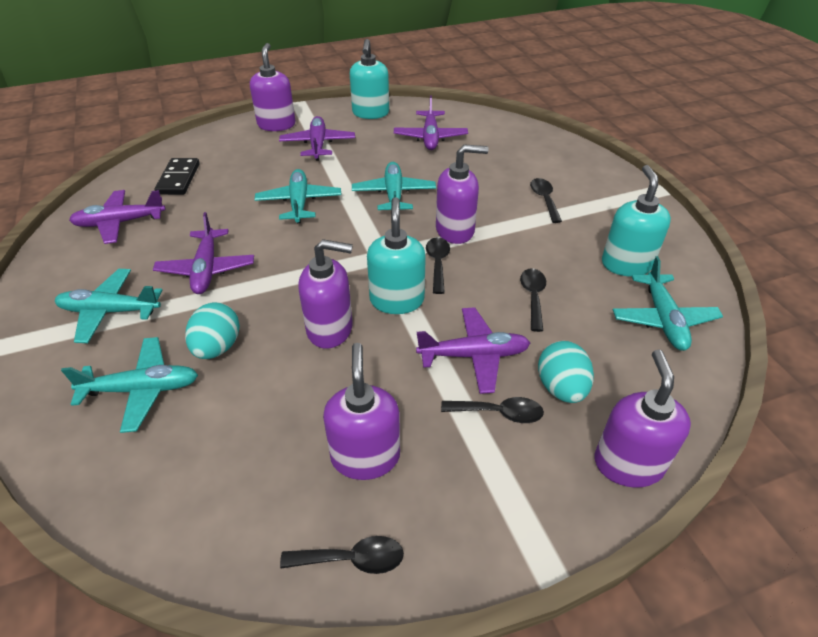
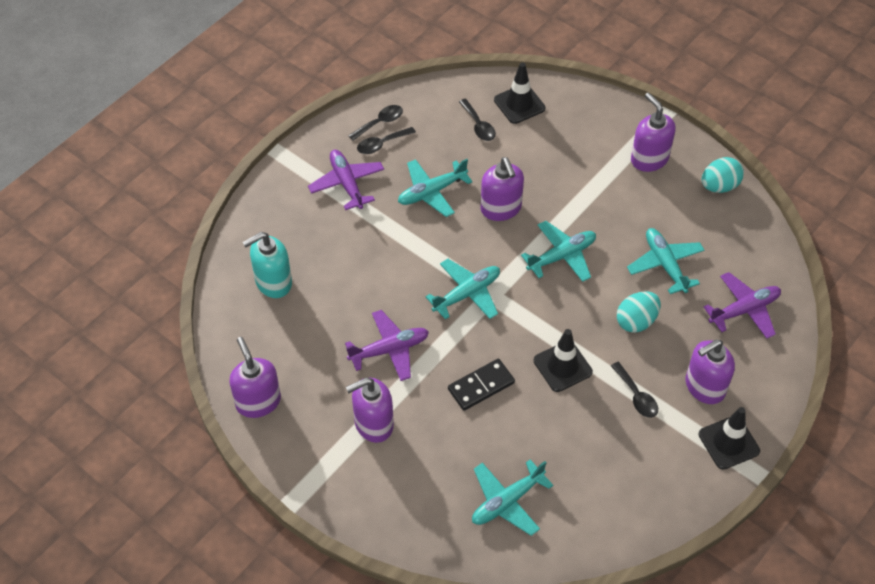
black spoon: 5 -> 4
black traffic cone: 0 -> 3
purple plane: 5 -> 3
turquoise soap dispenser: 3 -> 1

